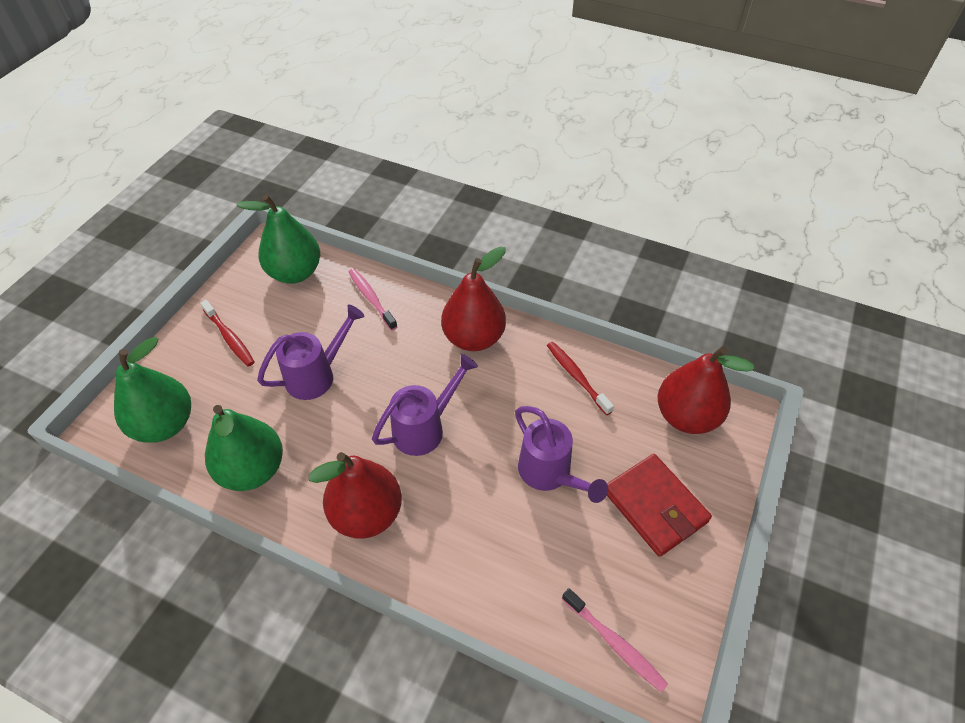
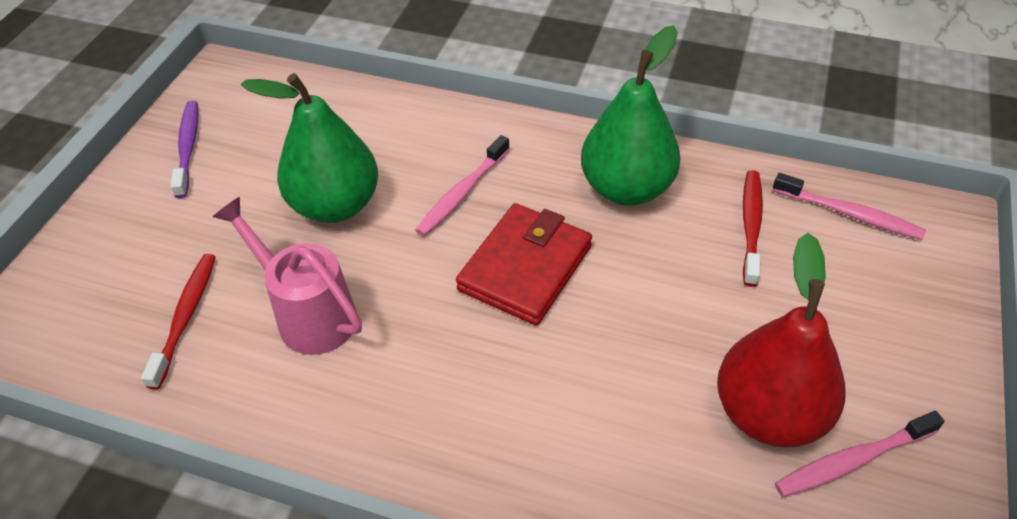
green pear: 3 -> 2
pink toothbrush: 2 -> 3
pink watering can: 0 -> 1
purple toothbrush: 0 -> 1
purple watering can: 3 -> 0
red pear: 3 -> 1

